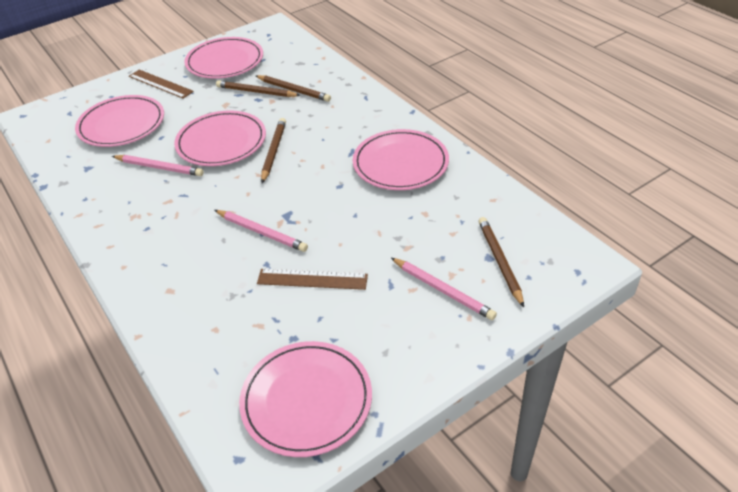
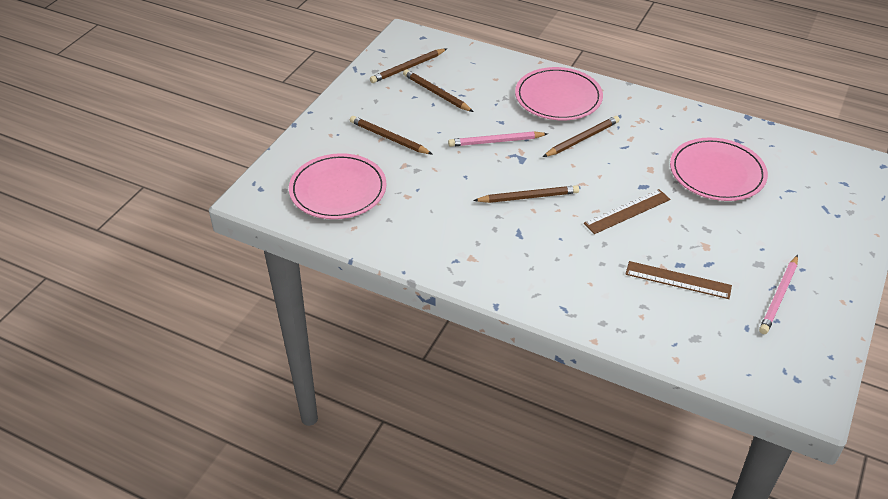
brown pencil: 4 -> 5
pink pencil: 3 -> 2
pink plate: 5 -> 3

